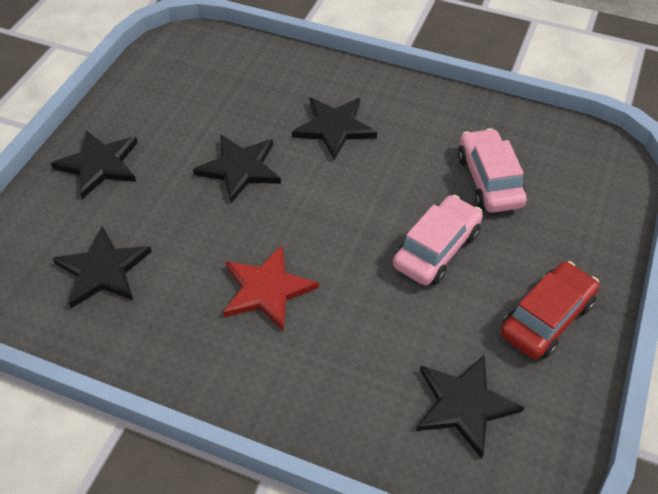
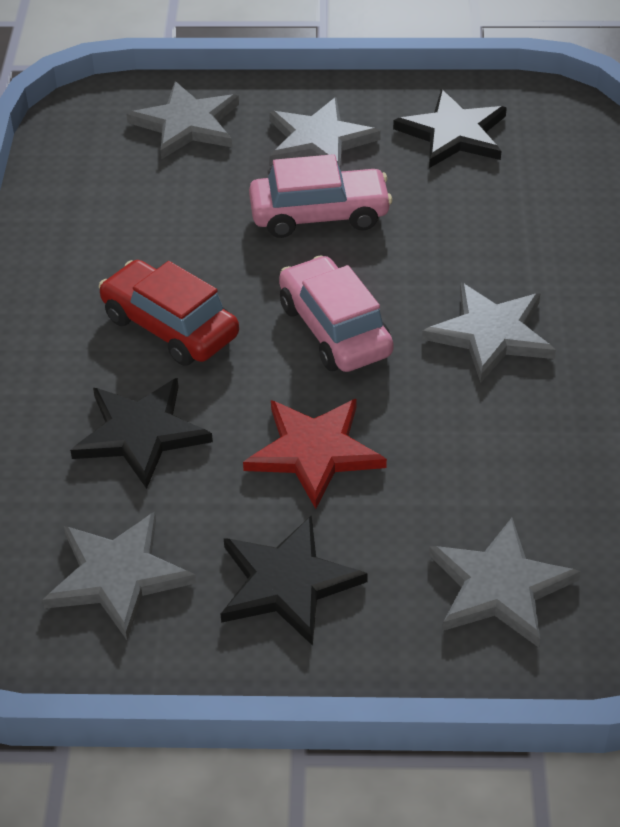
black star: 5 -> 3
grey star: 0 -> 5

